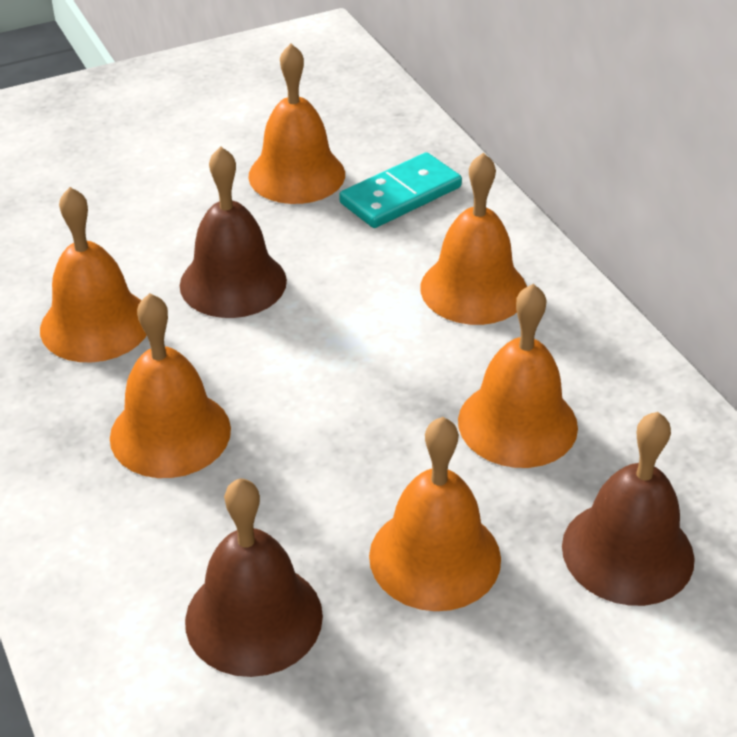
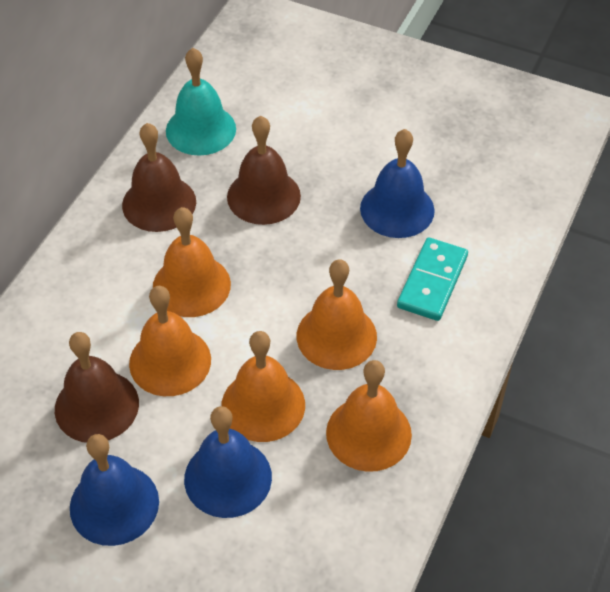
blue bell: 0 -> 3
orange bell: 6 -> 5
turquoise bell: 0 -> 1

